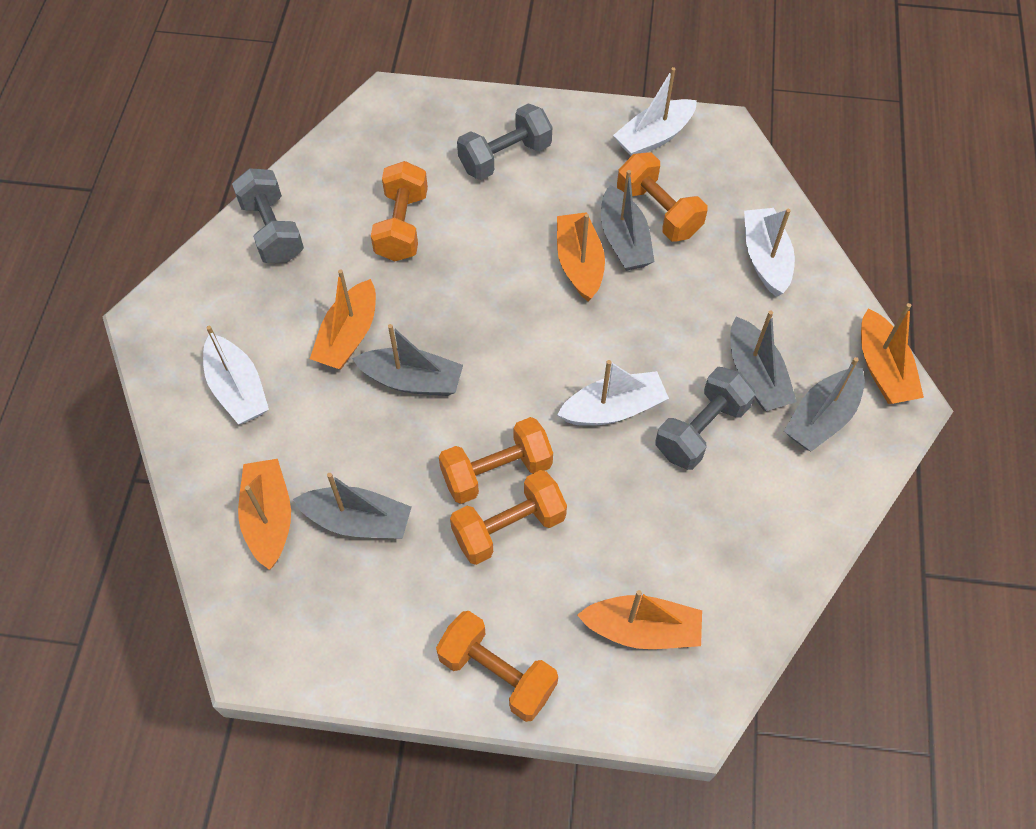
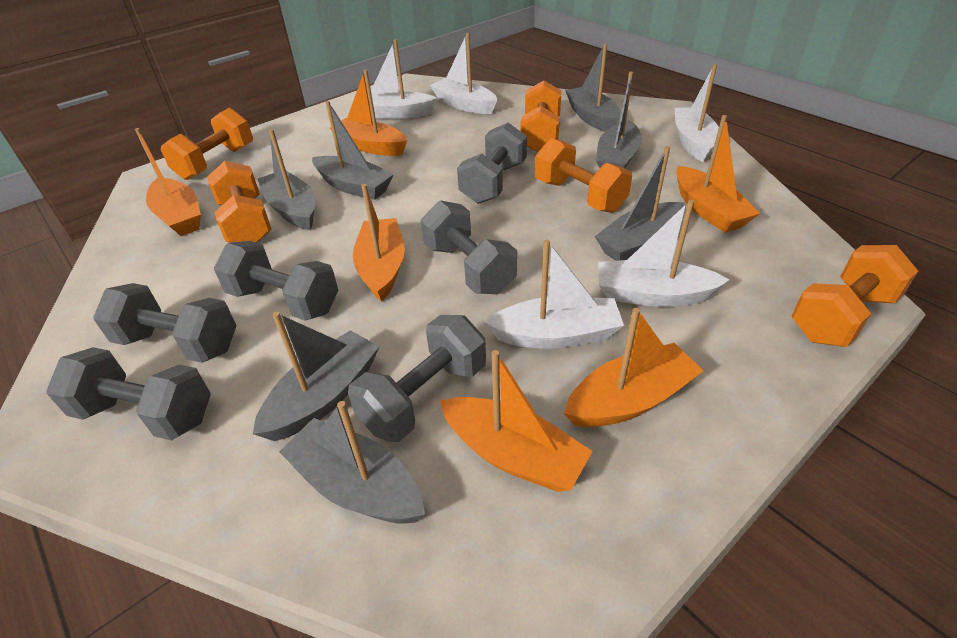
grey boat: 5 -> 7
grey dumbbell: 3 -> 6
orange boat: 5 -> 6
white boat: 4 -> 5

